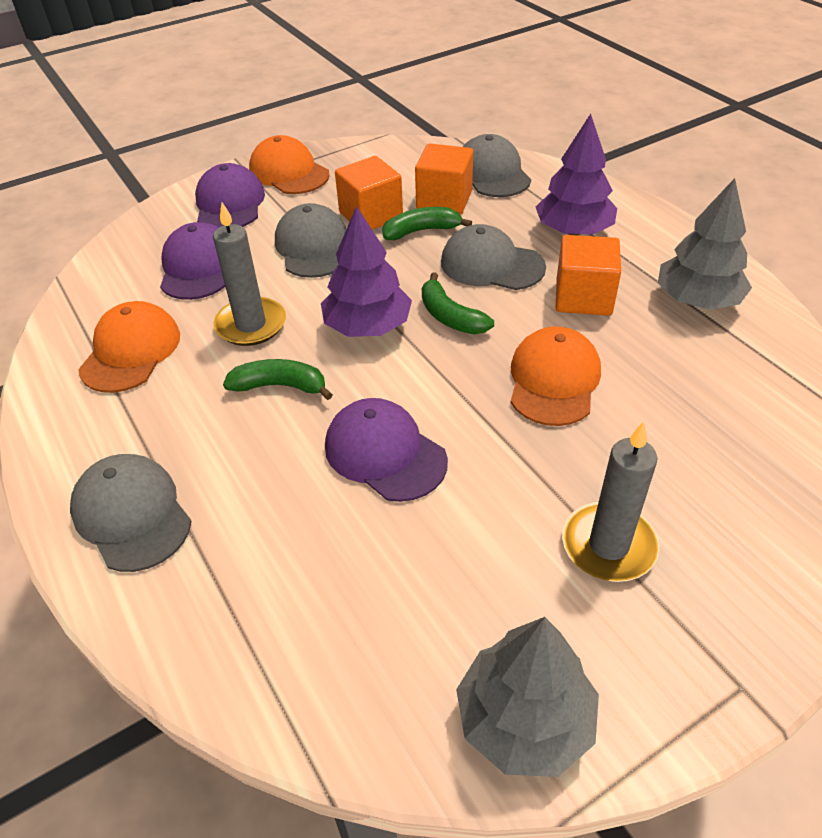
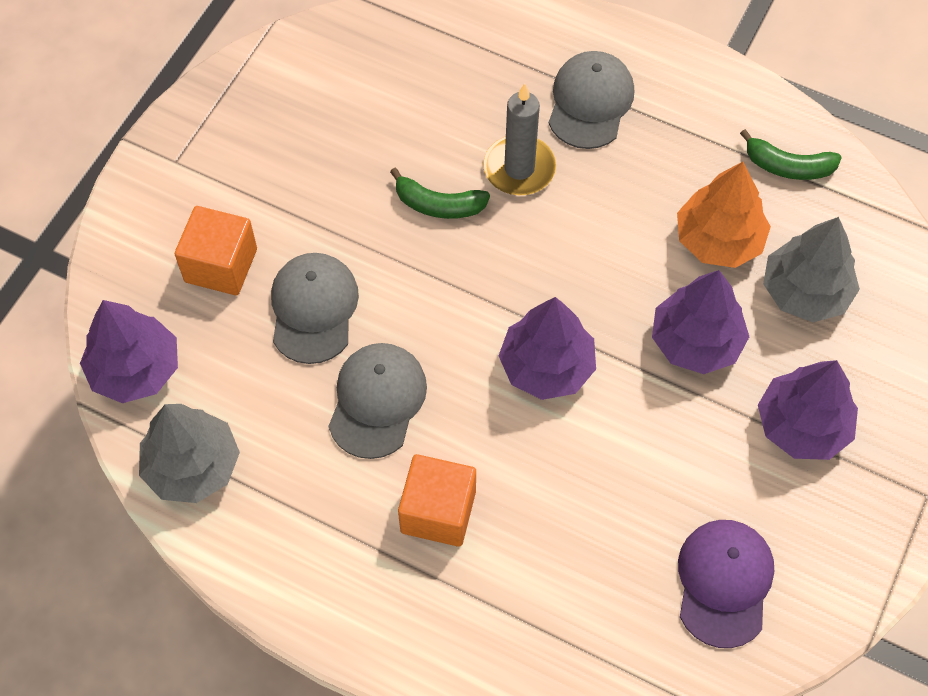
green banana: 3 -> 2
grey candle: 2 -> 1
grey cap: 4 -> 3
orange cap: 3 -> 0
orange cube: 3 -> 2
orange tree: 0 -> 1
purple cap: 3 -> 1
purple tree: 2 -> 4

